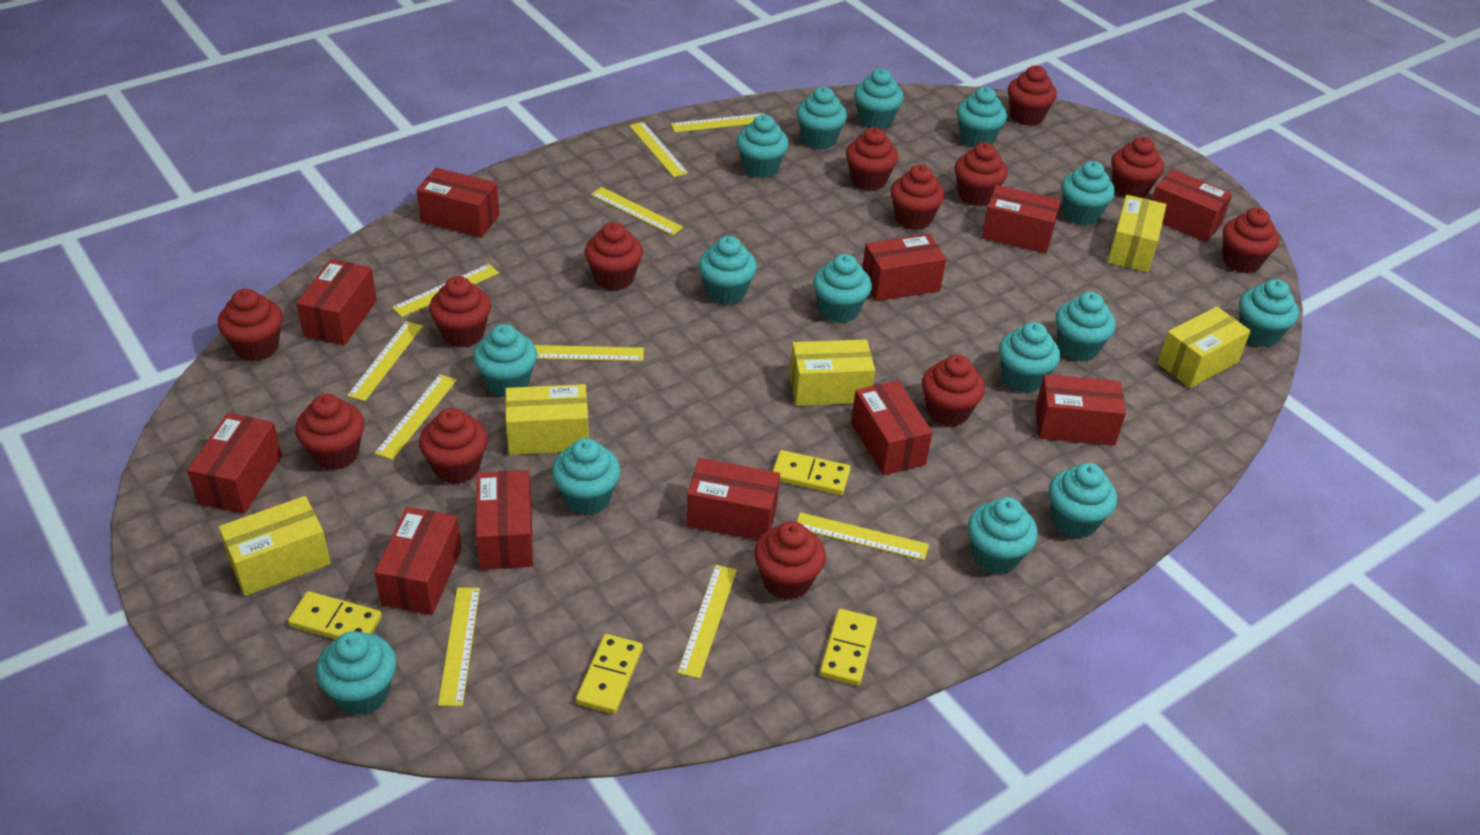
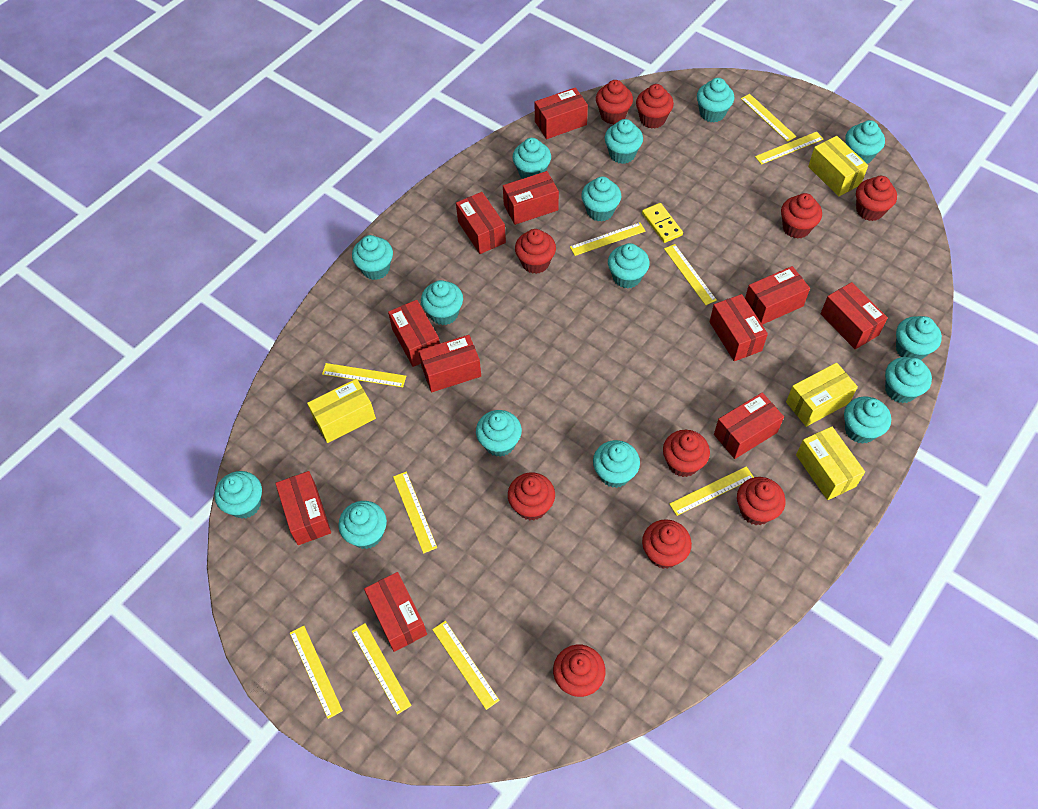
red cupcake: 13 -> 10
yellow box: 5 -> 4
yellow domino: 4 -> 1

